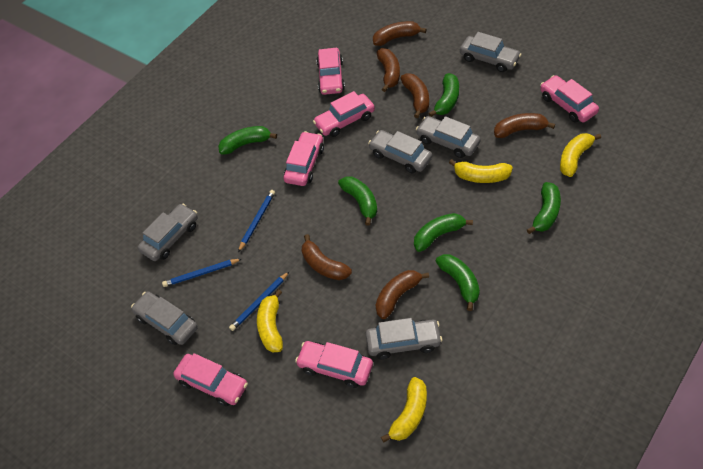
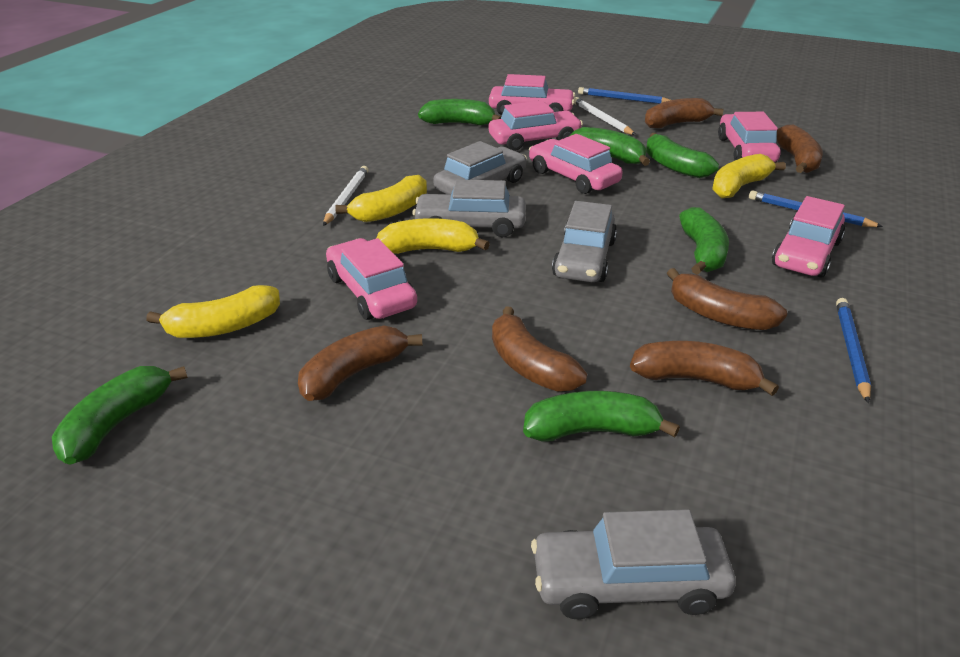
grey car: 6 -> 4
white pencil: 0 -> 2

